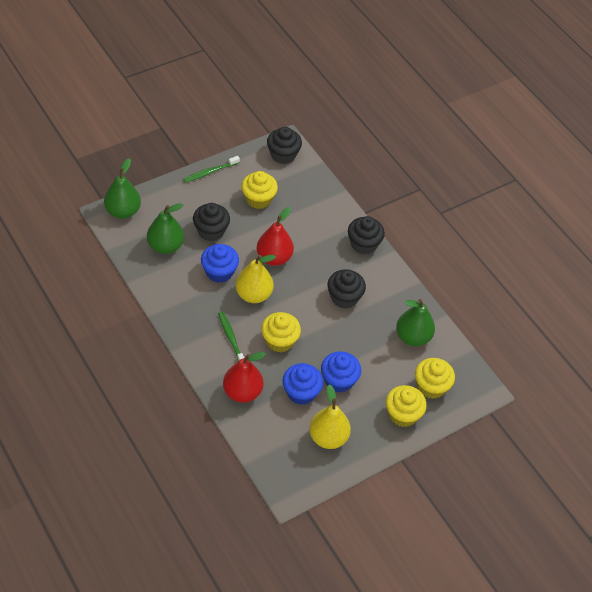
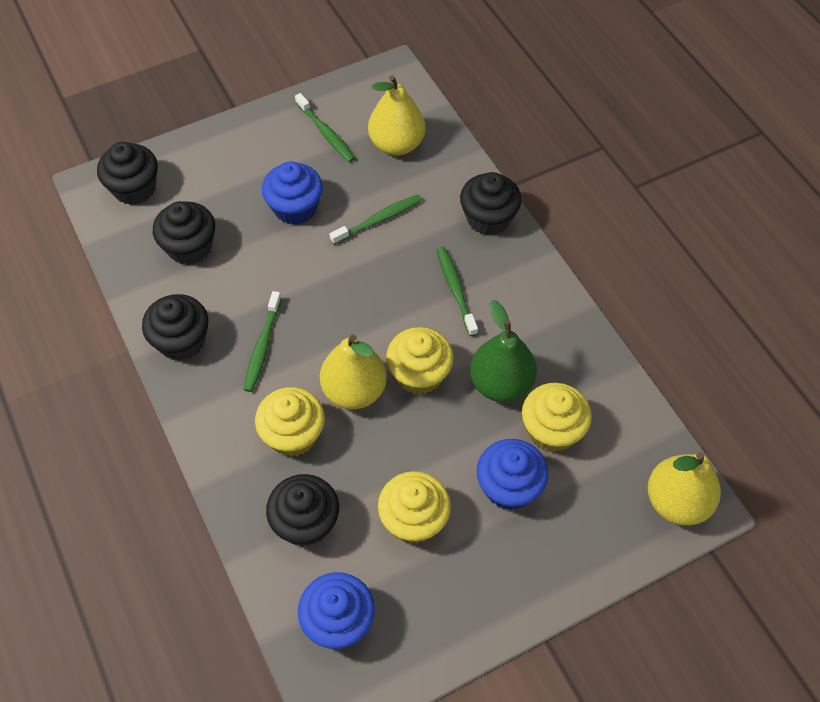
black cupcake: 4 -> 5
green pear: 3 -> 1
green toothbrush: 2 -> 4
red pear: 2 -> 0
yellow pear: 2 -> 3

